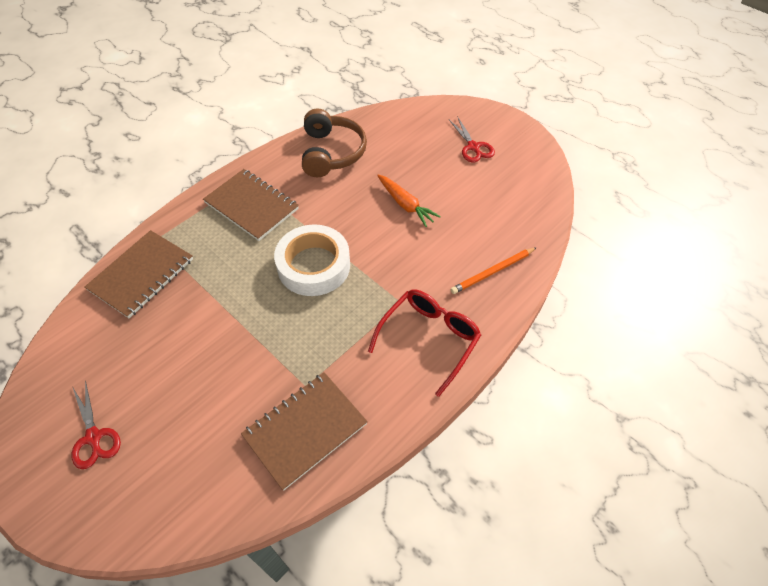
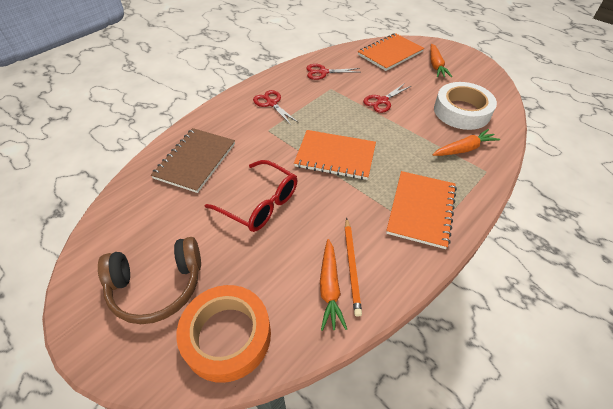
brown notebook: 3 -> 1
orange carrot: 1 -> 3
orange notebook: 0 -> 3
orange tape: 0 -> 1
red scissors: 2 -> 3

